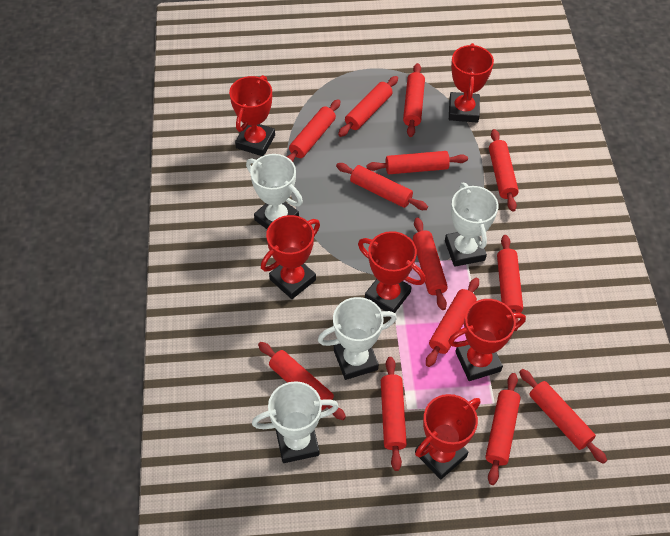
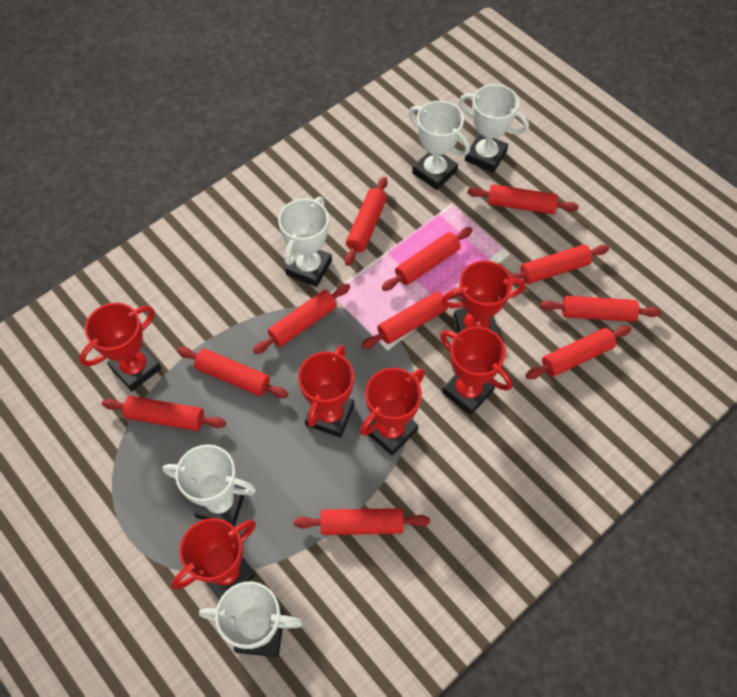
red rolling pin: 13 -> 11
white trophy: 4 -> 5

